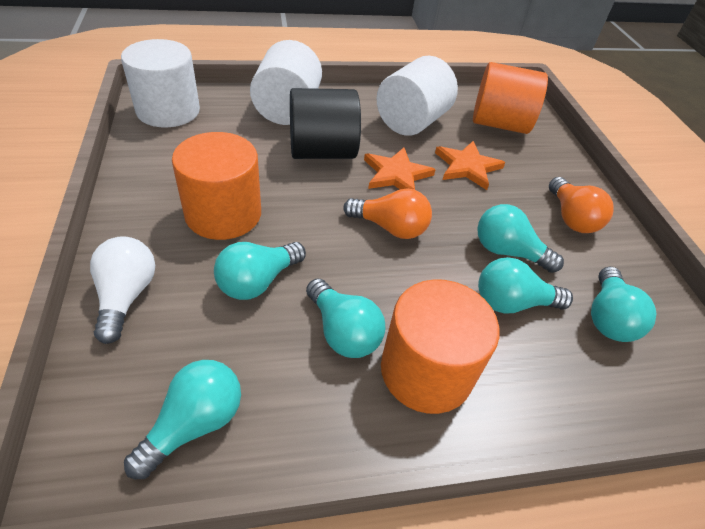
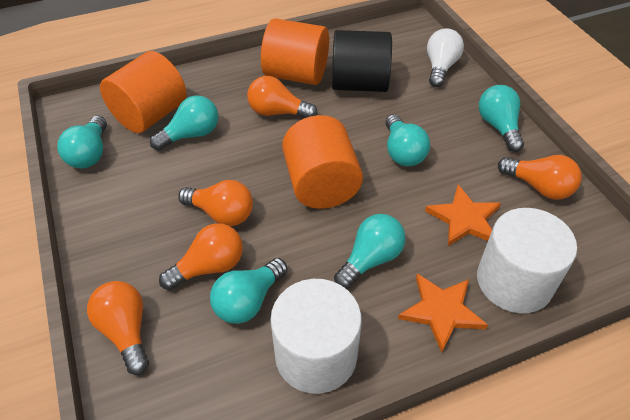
orange light bulb: 2 -> 5
white cylinder: 3 -> 2

